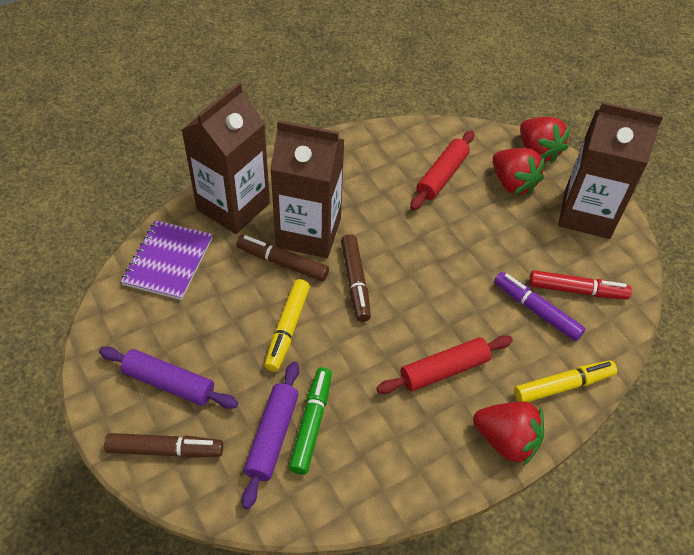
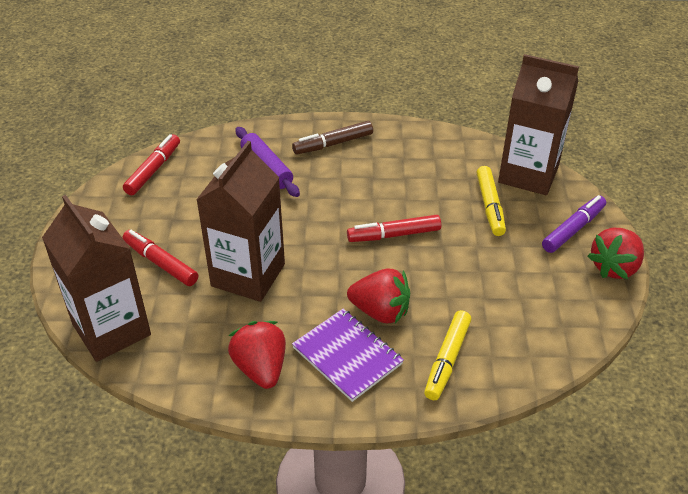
brown marker: 3 -> 1
green marker: 1 -> 0
purple rolling pin: 2 -> 1
red marker: 1 -> 3
red rolling pin: 2 -> 0

